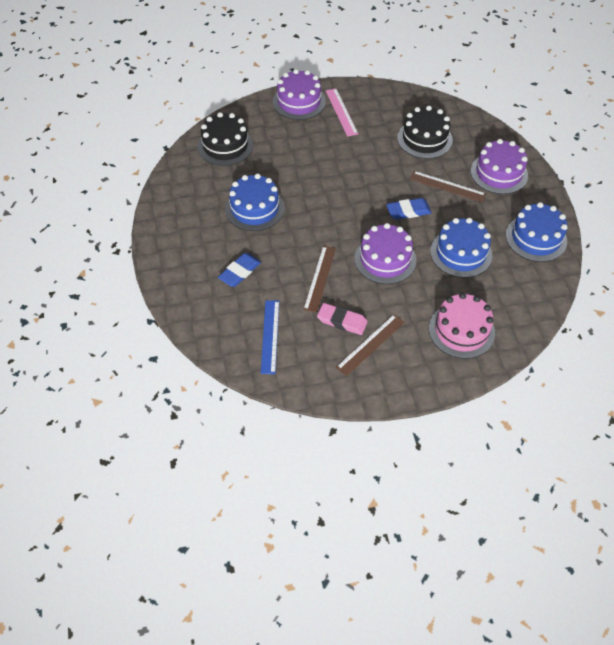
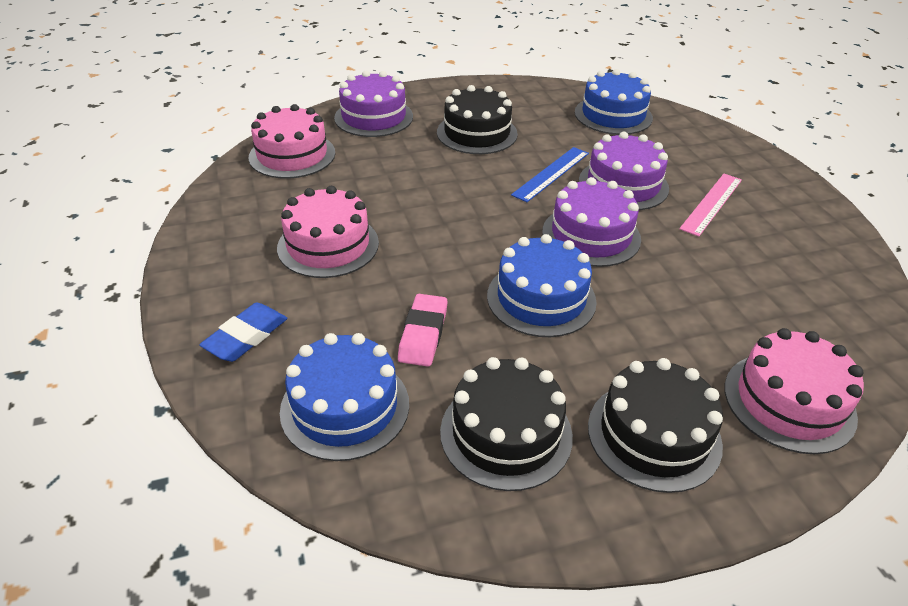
black cake: 2 -> 3
blue eraser: 2 -> 1
brown ruler: 3 -> 0
pink cake: 1 -> 3

